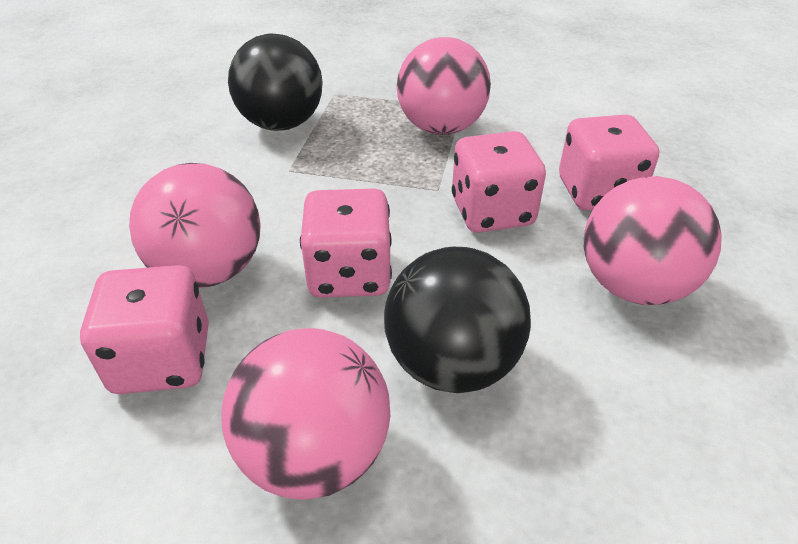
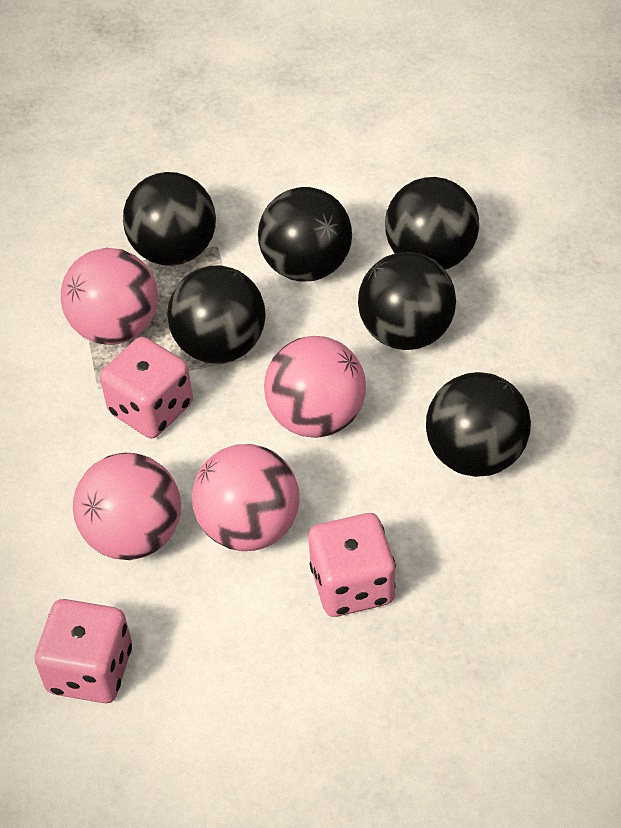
black ball: 2 -> 6
pink dice: 4 -> 3

